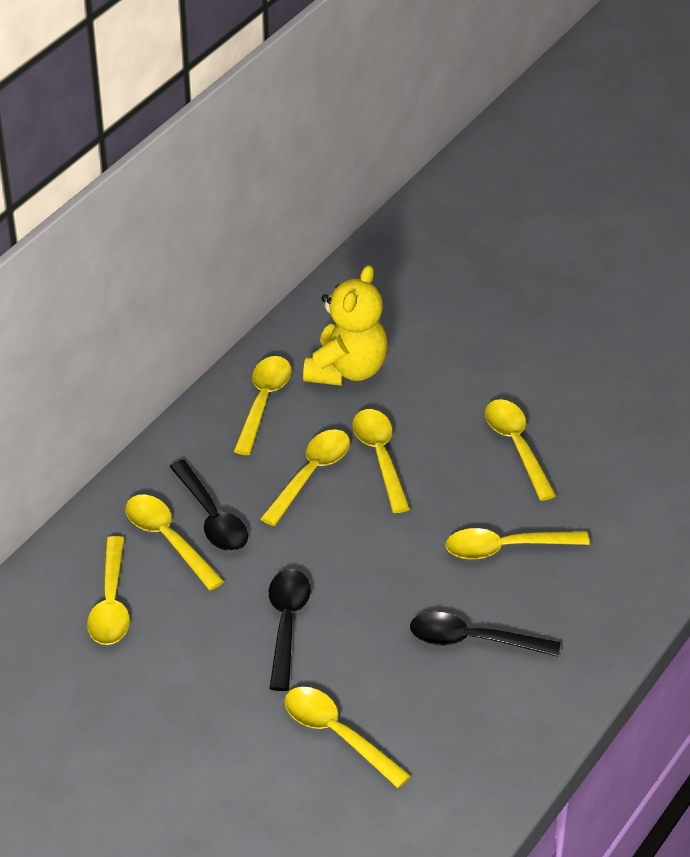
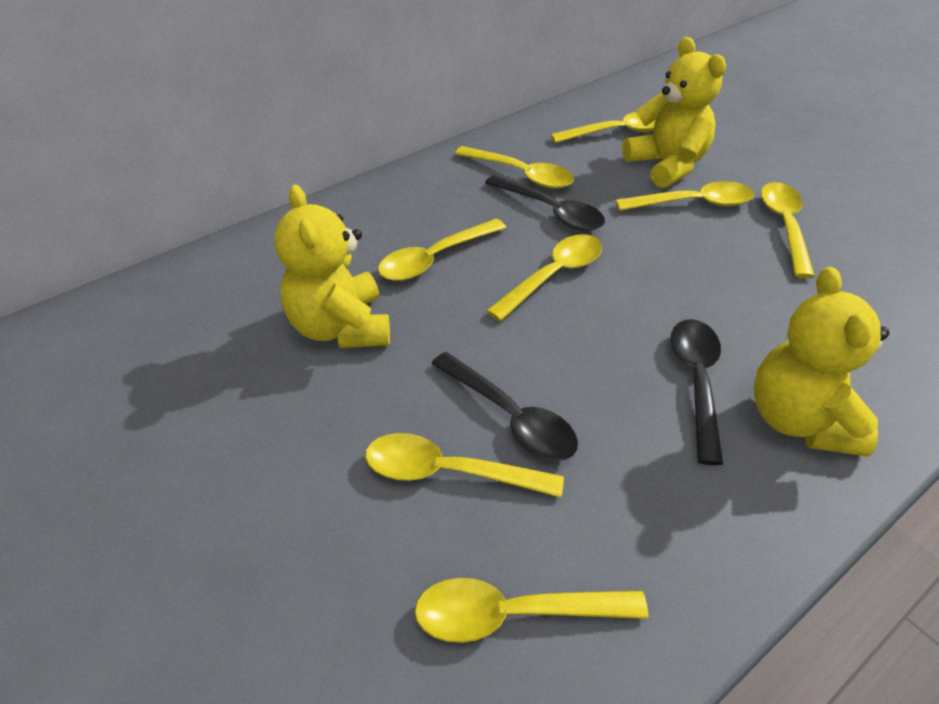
yellow teddy bear: 1 -> 3

